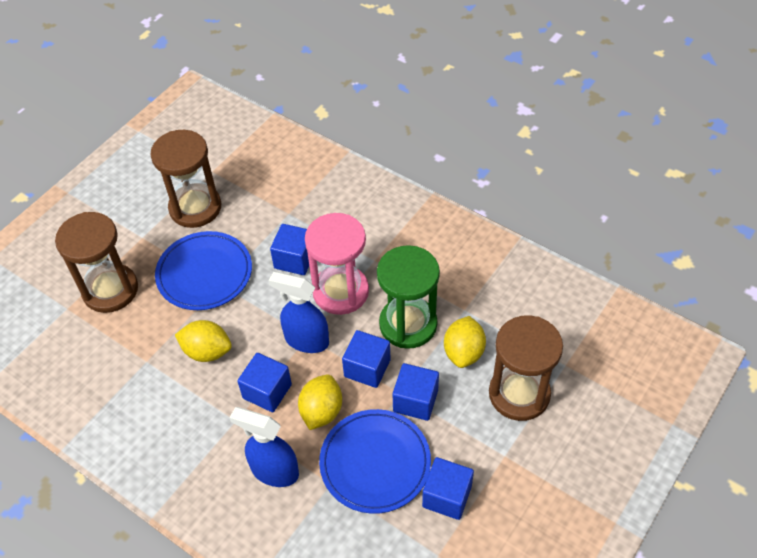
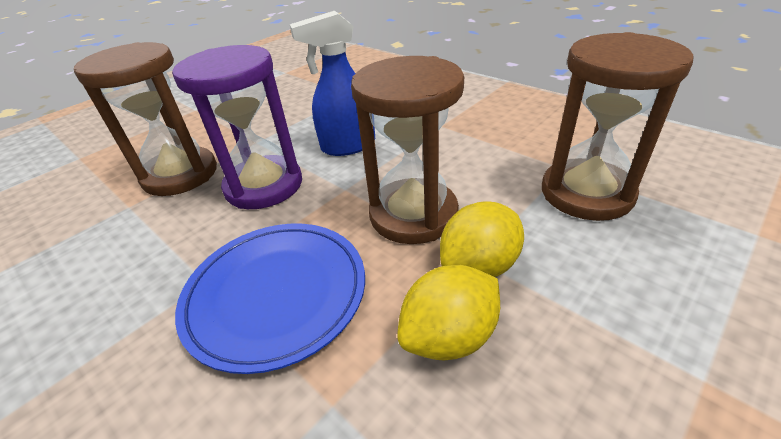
blue cube: 5 -> 0
blue plate: 2 -> 1
blue spray bottle: 2 -> 1
green hourglass: 1 -> 0
pink hourglass: 1 -> 0
purple hourglass: 0 -> 1
yellow lemon: 3 -> 2

